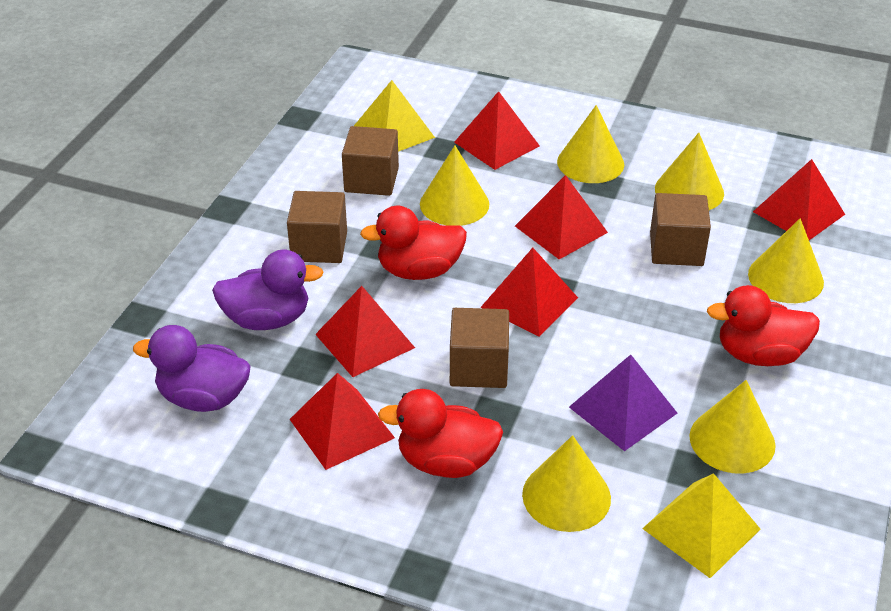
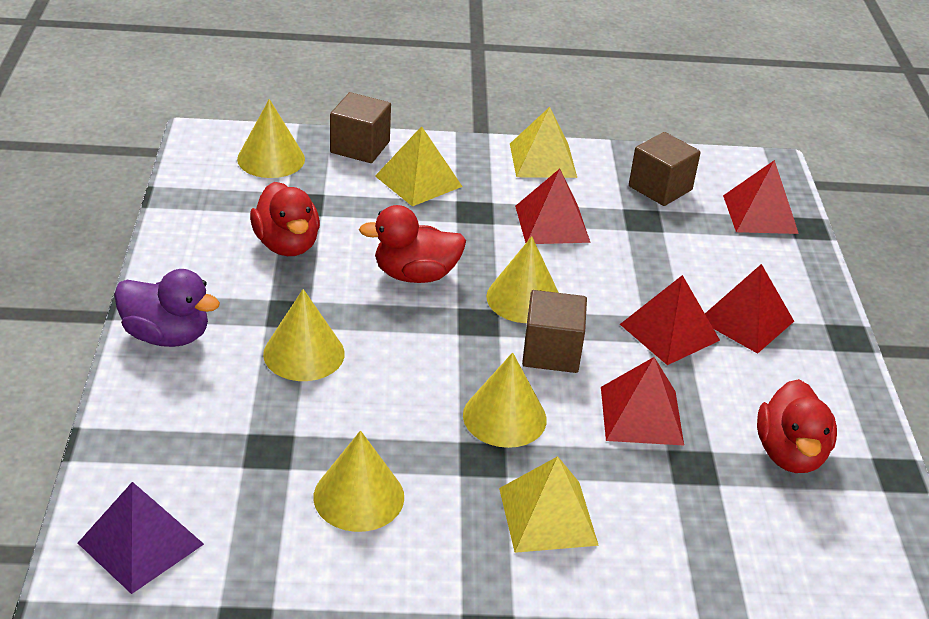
brown cube: 4 -> 3
purple duck: 2 -> 1
red pyramid: 6 -> 5
yellow cone: 6 -> 5
yellow pyramid: 2 -> 3

